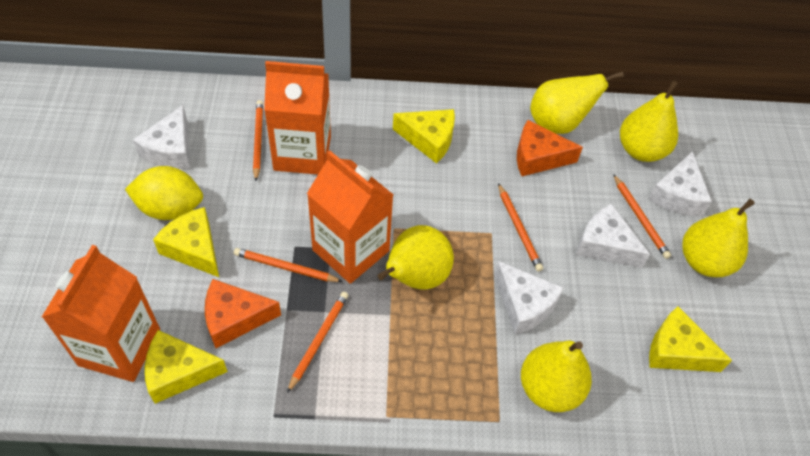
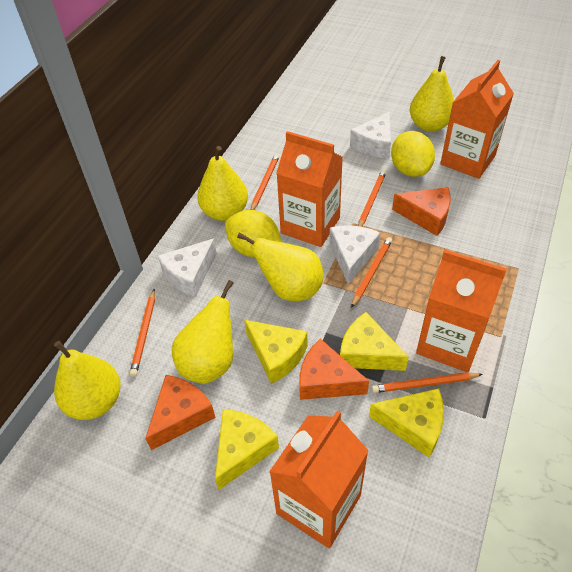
orange carton: 3 -> 4
orange cheese: 2 -> 3
white cheese: 4 -> 3
yellow lemon: 1 -> 2

